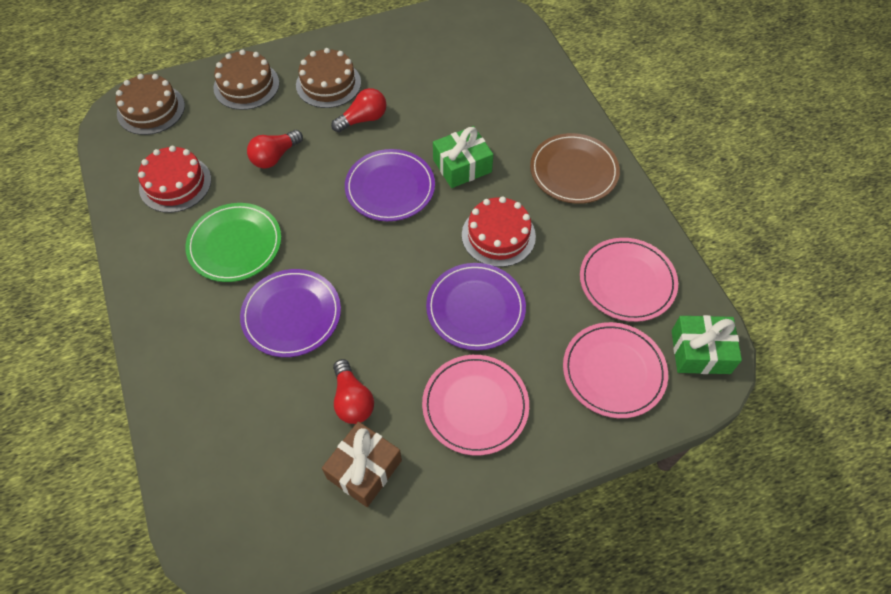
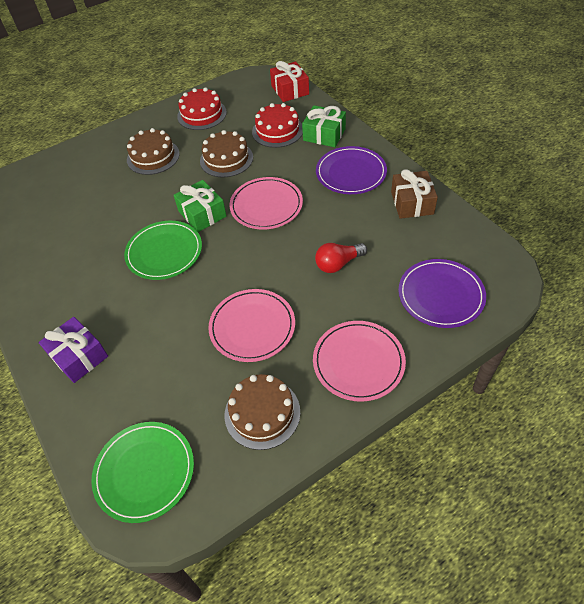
brown plate: 1 -> 0
green plate: 1 -> 2
purple gift: 0 -> 1
purple plate: 3 -> 2
red gift: 0 -> 1
red light bulb: 3 -> 1

